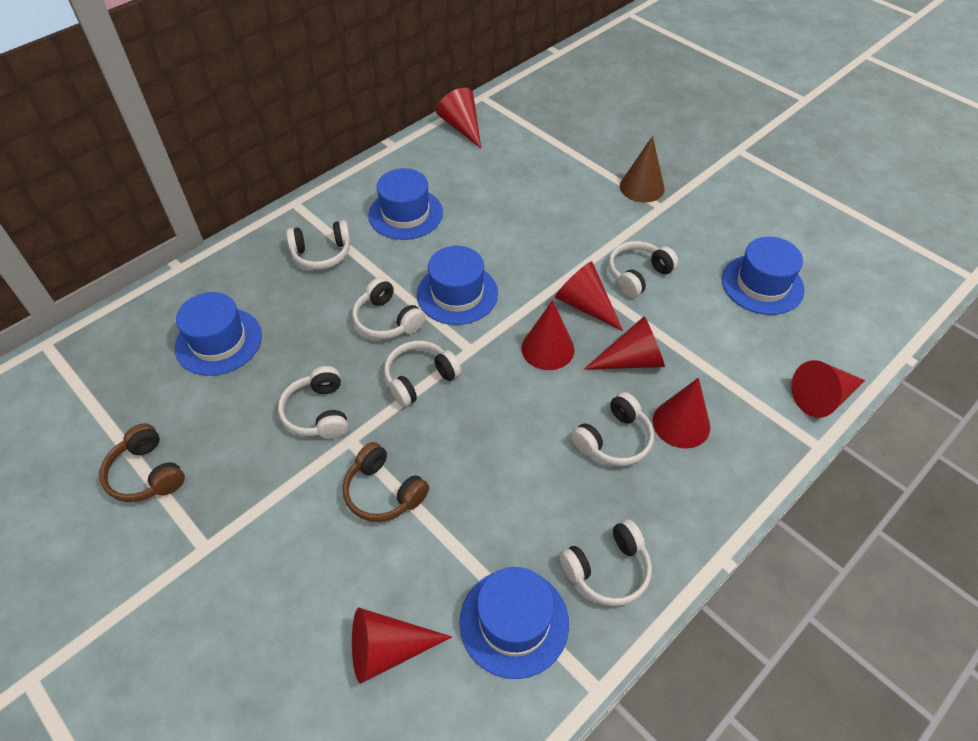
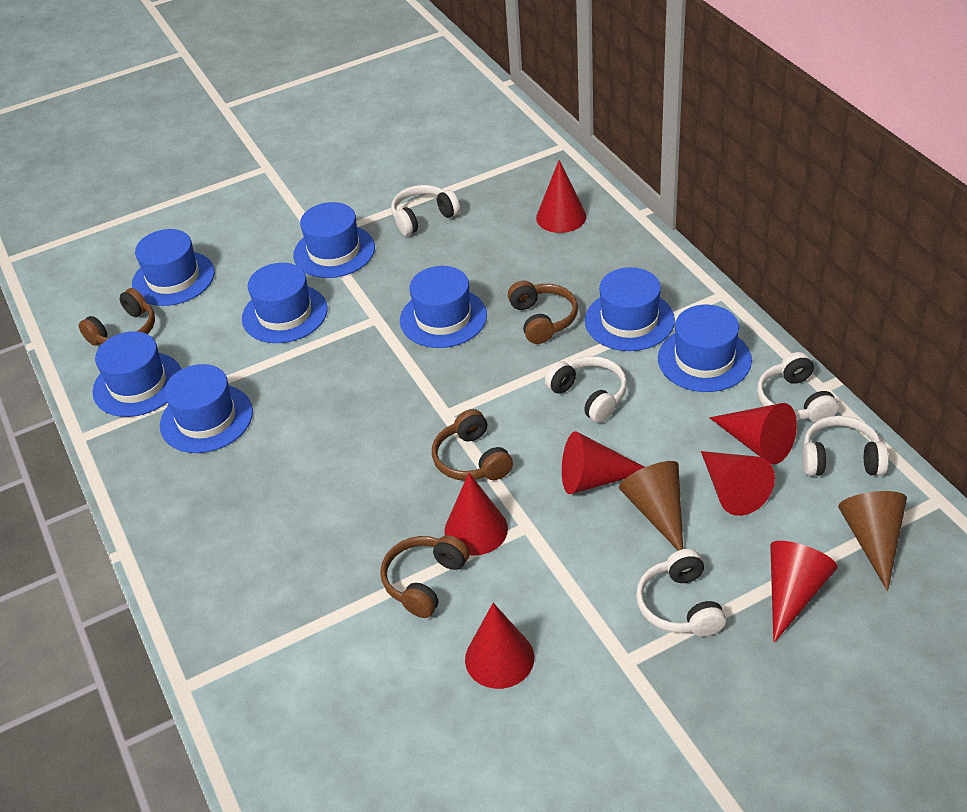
blue hat: 5 -> 8
brown cone: 1 -> 2
brown headphones: 2 -> 4
white headphones: 7 -> 5

